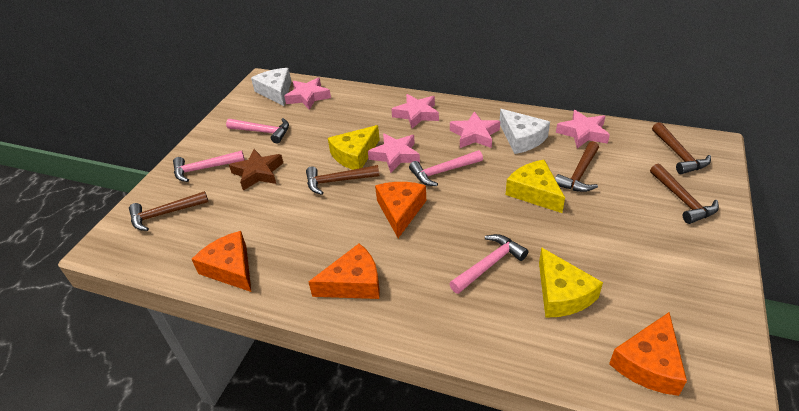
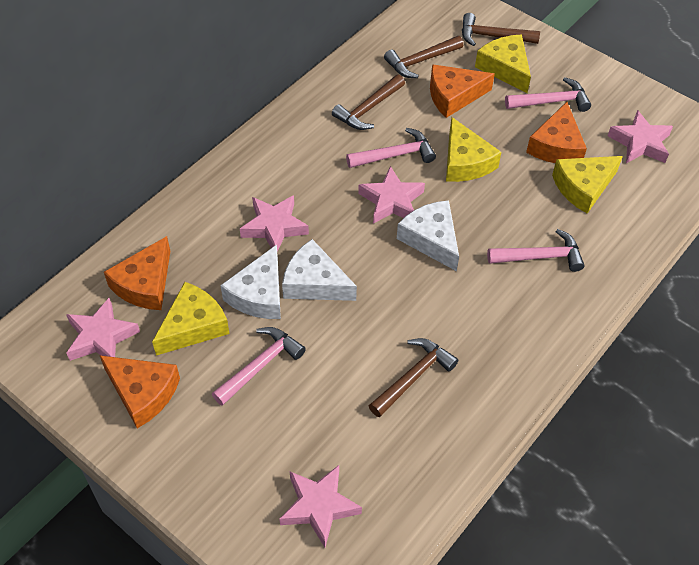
brown hammer: 5 -> 4
brown star: 1 -> 0
white cheese: 2 -> 3
yellow cheese: 3 -> 4

